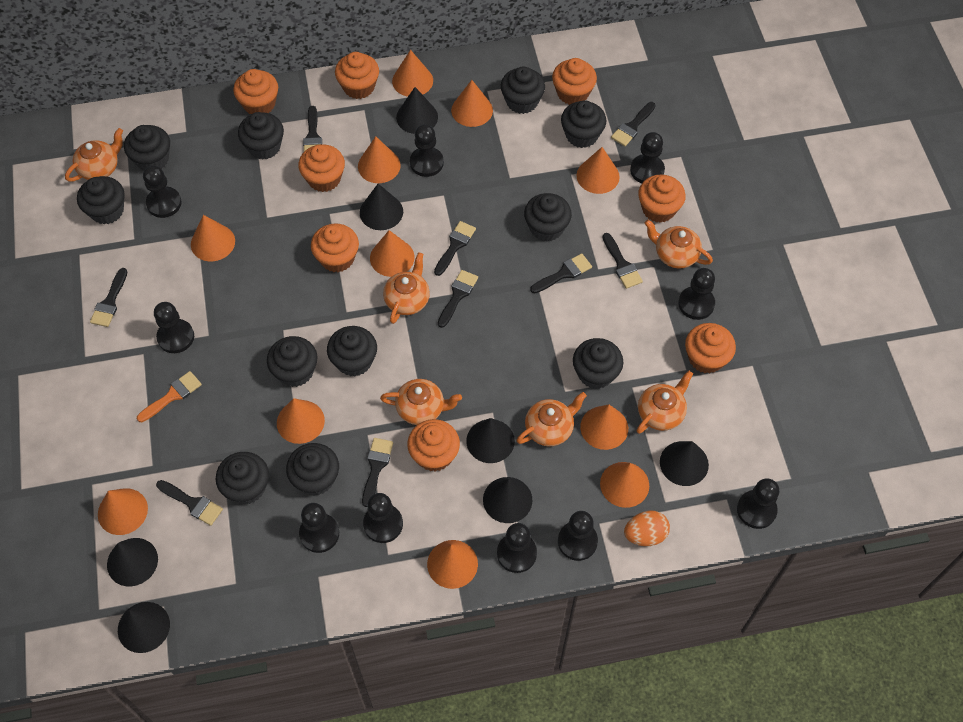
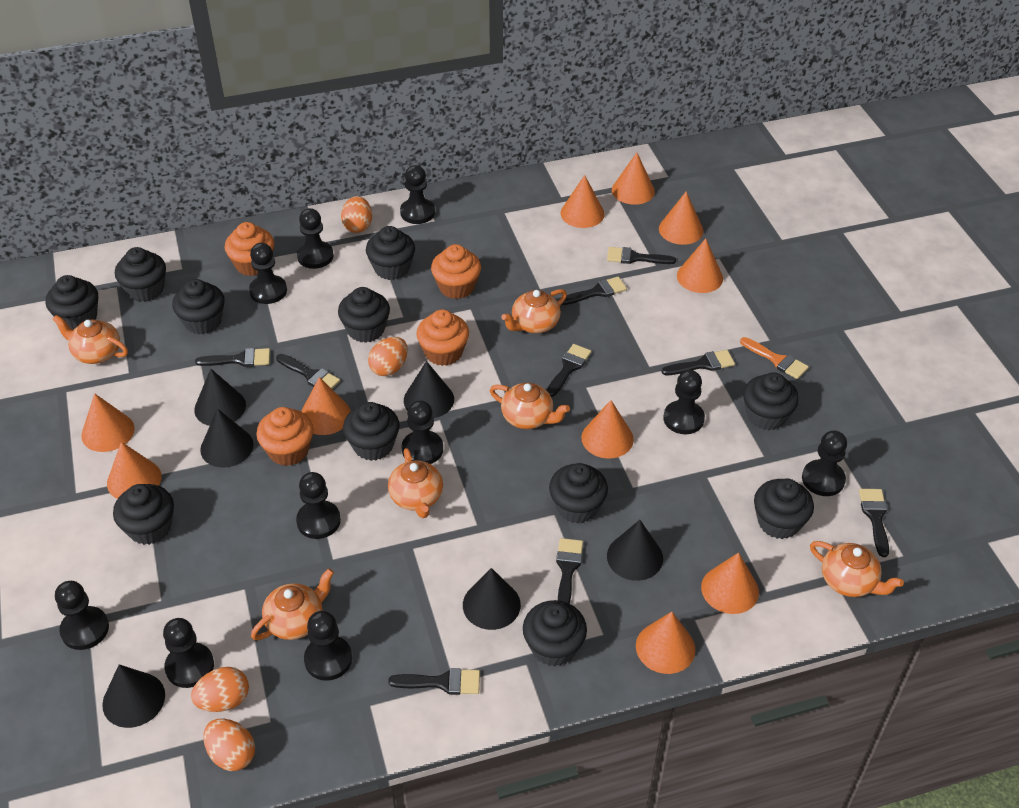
black cone: 7 -> 6
orange cone: 11 -> 10
orange cupcake: 8 -> 4
orange egg: 1 -> 4

